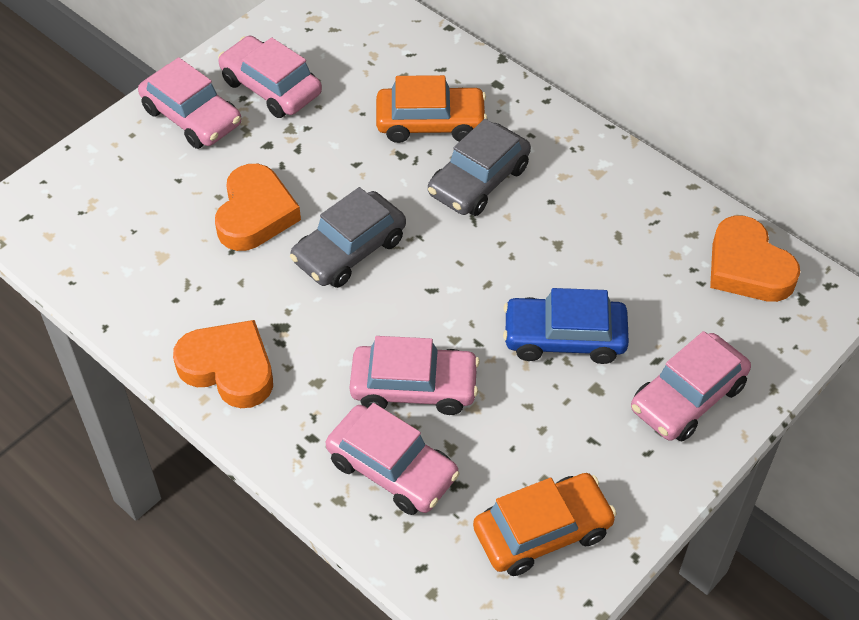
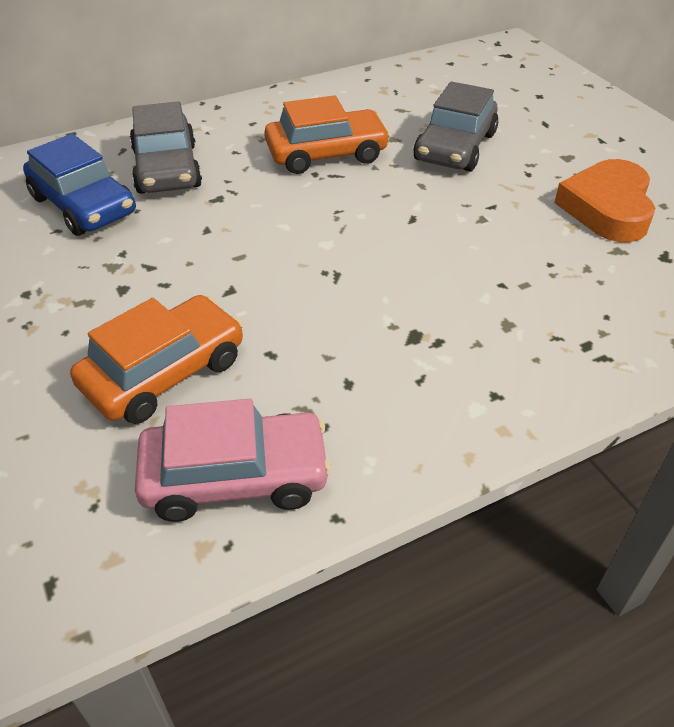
orange heart: 3 -> 1
pink car: 5 -> 1

